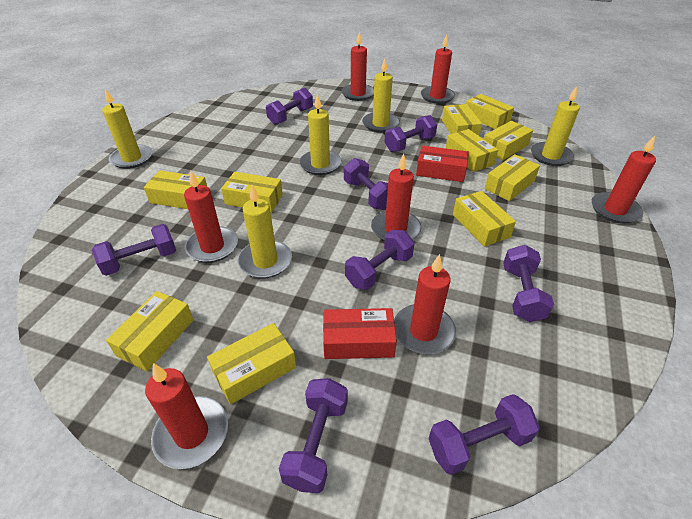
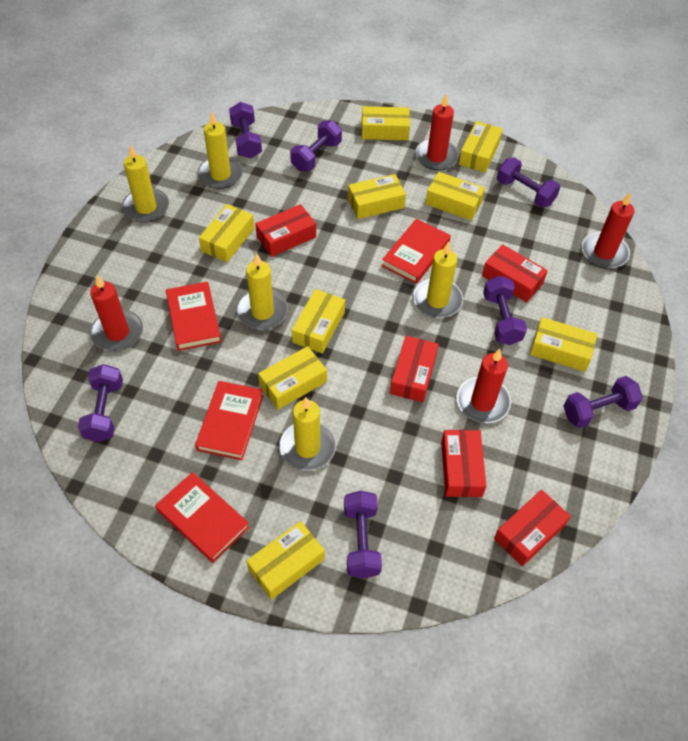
purple dumbbell: 8 -> 7
red book: 0 -> 4
red box: 2 -> 5
red candle: 7 -> 4
yellow box: 10 -> 9

